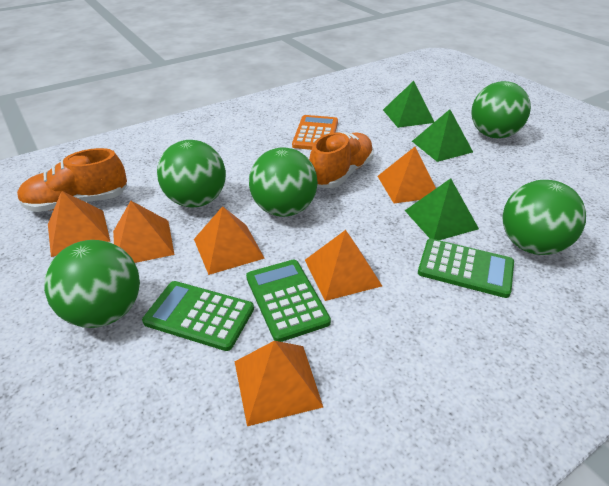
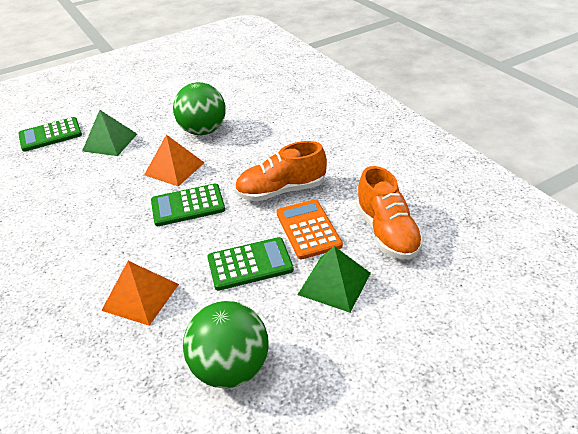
green ball: 5 -> 2
green pyramid: 3 -> 2
orange pyramid: 6 -> 2

